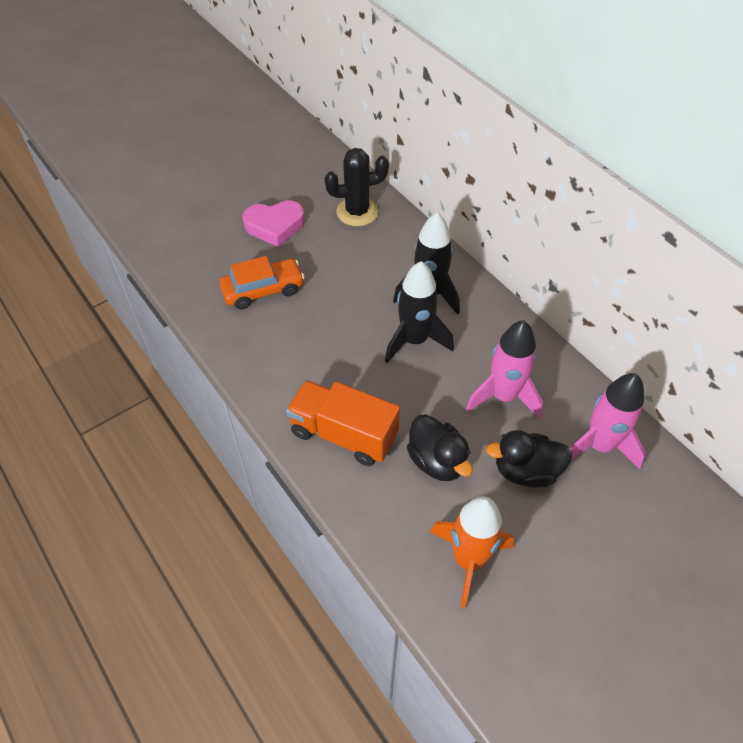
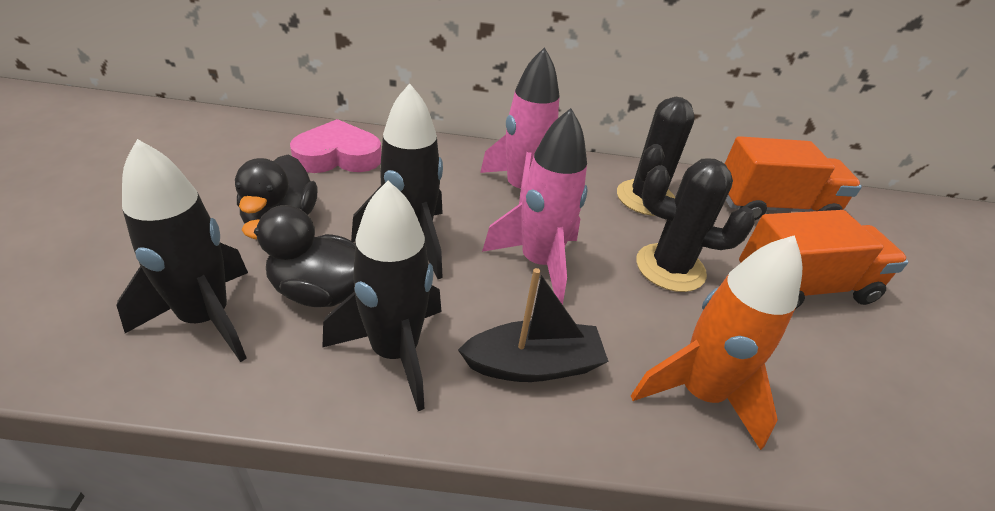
black boat: 0 -> 1
black cactus: 1 -> 2
black rocket: 2 -> 3
orange car: 1 -> 0
orange truck: 1 -> 2

